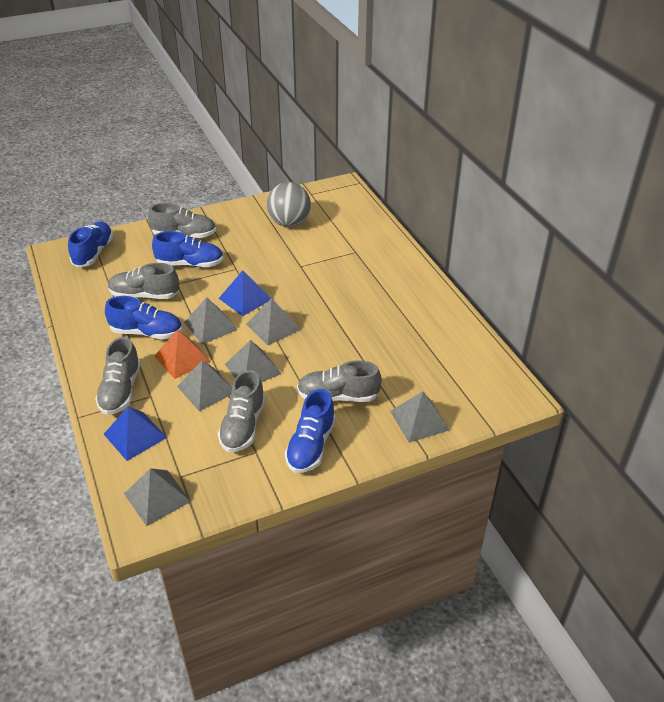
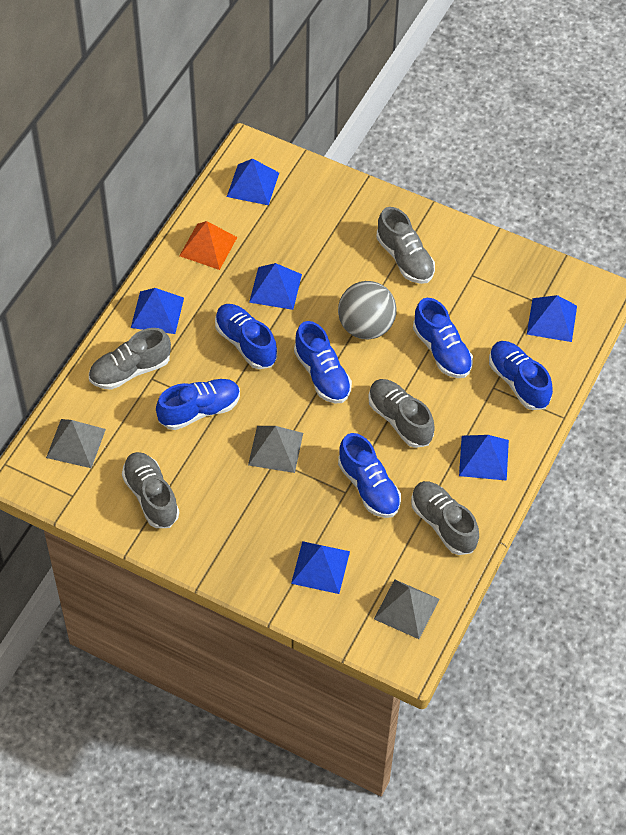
blue pyramid: 2 -> 6
blue shoe: 4 -> 6
grey pyramid: 6 -> 3

